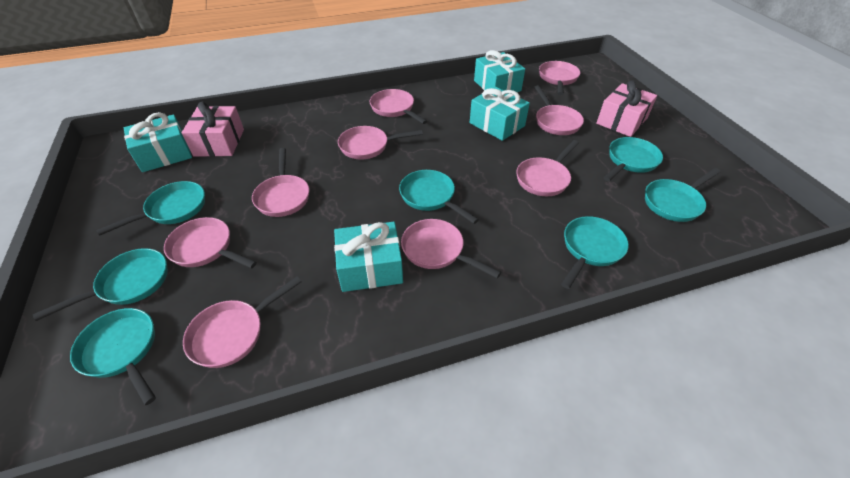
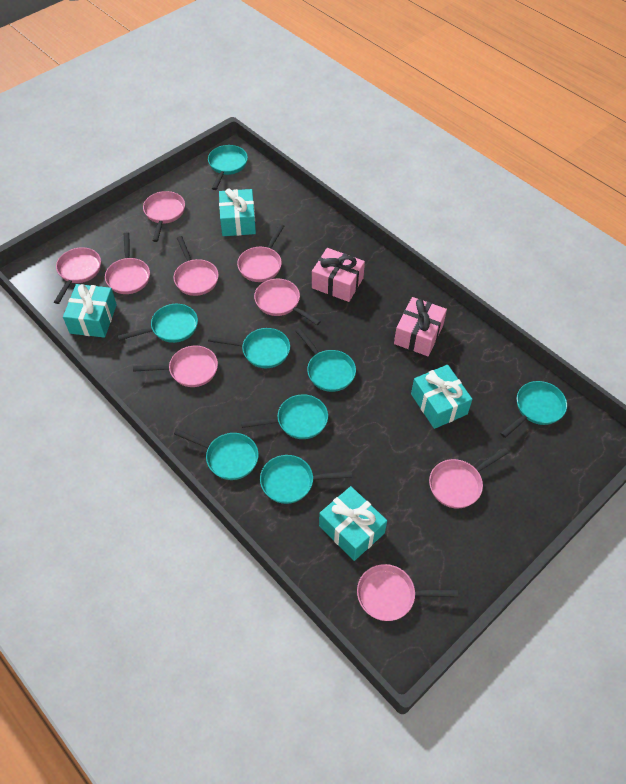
turquoise pan: 7 -> 8

